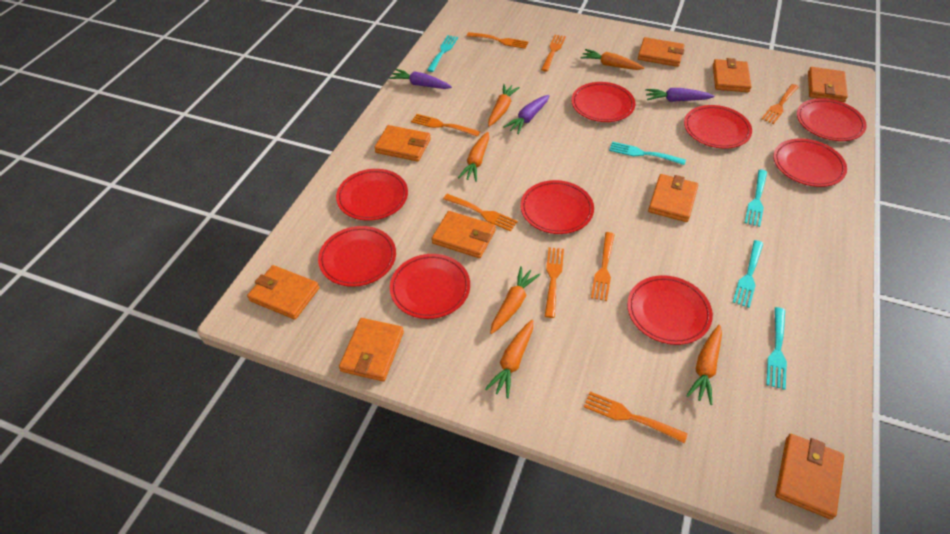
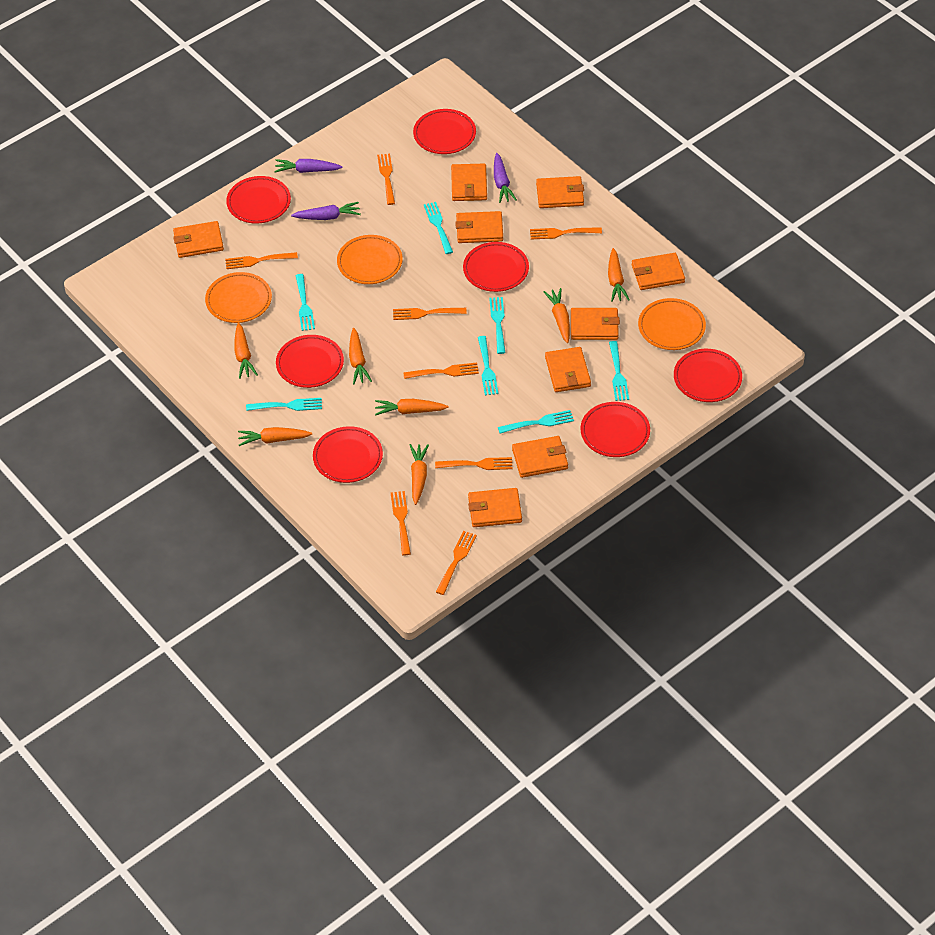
orange carrot: 6 -> 7
orange plate: 0 -> 3
red plate: 9 -> 7
turquoise fork: 5 -> 7

